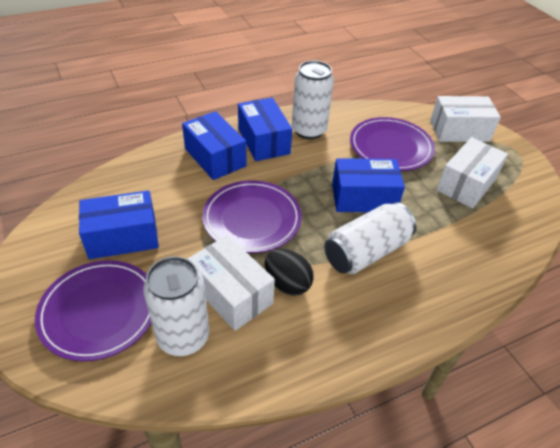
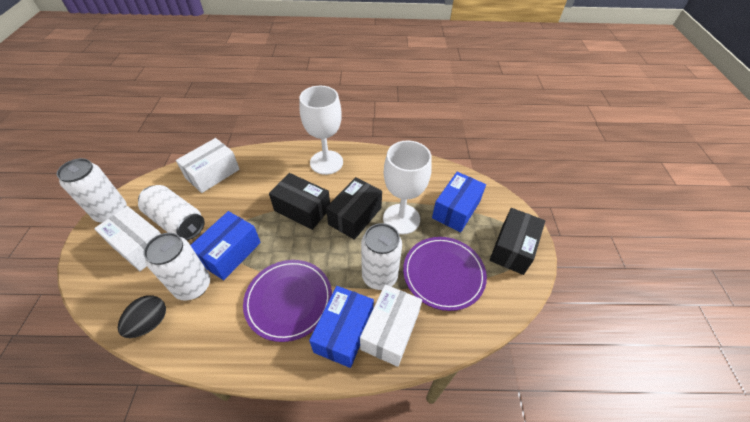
black box: 0 -> 3
blue box: 4 -> 3
purple plate: 3 -> 2
white can: 3 -> 4
white goblet: 0 -> 2

